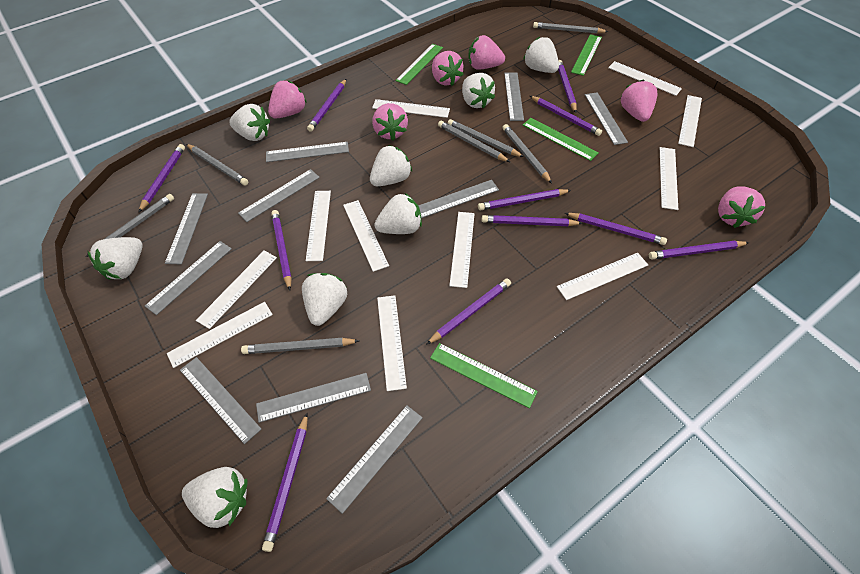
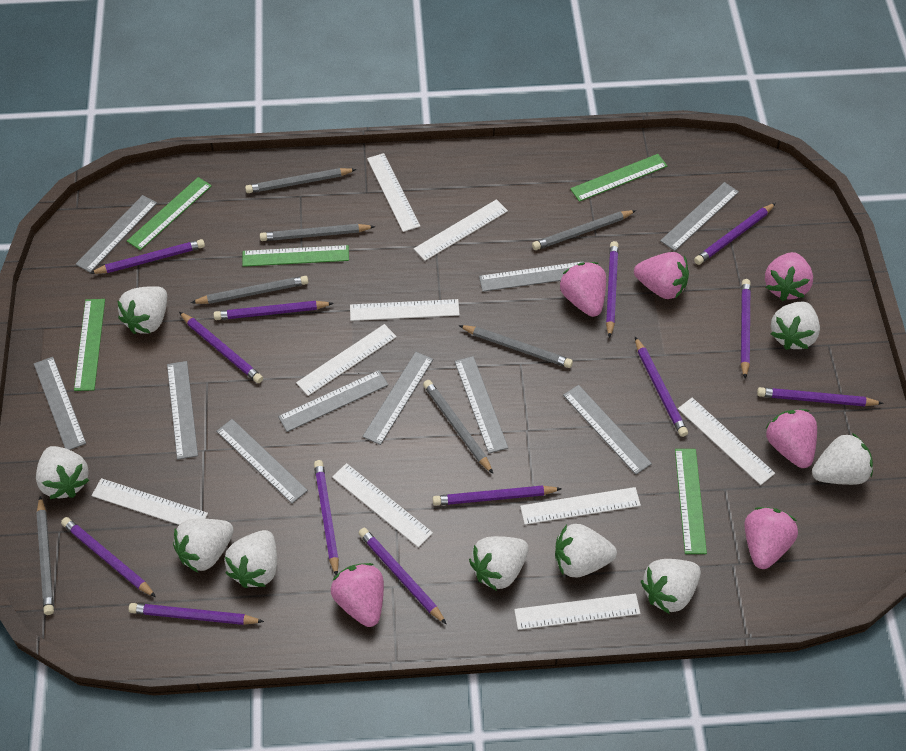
green ruler: 4 -> 5
purple pencil: 11 -> 13
white ruler: 11 -> 9
white strawberry: 8 -> 9

